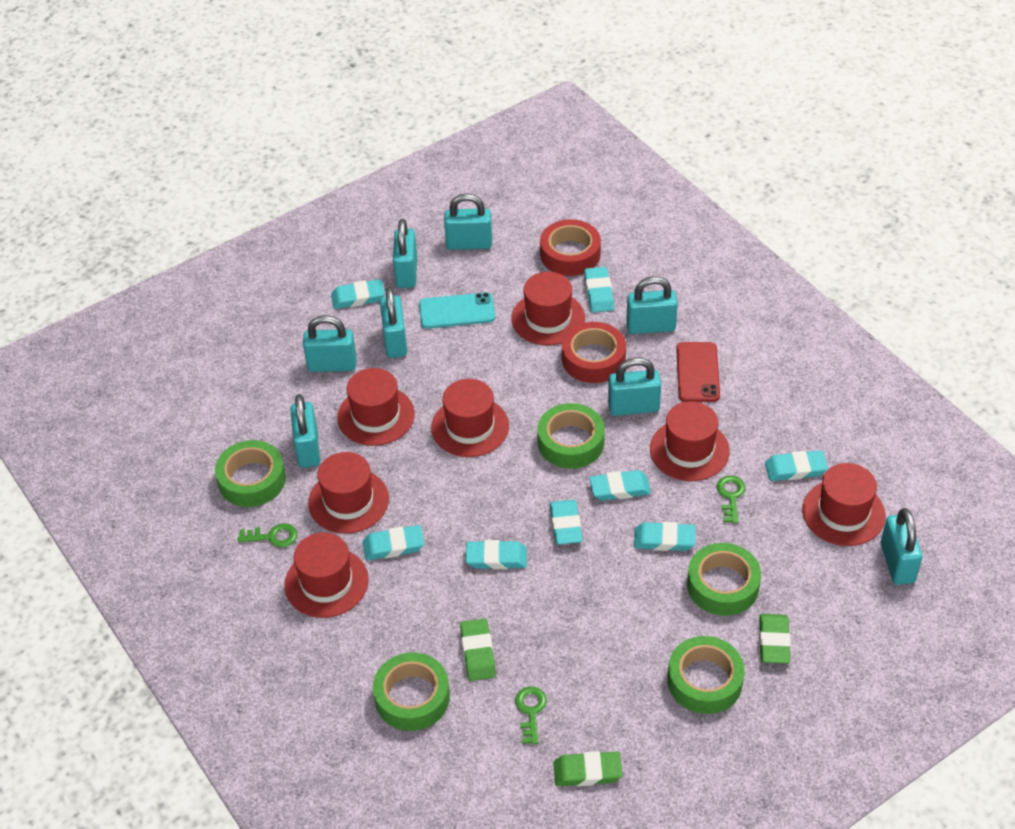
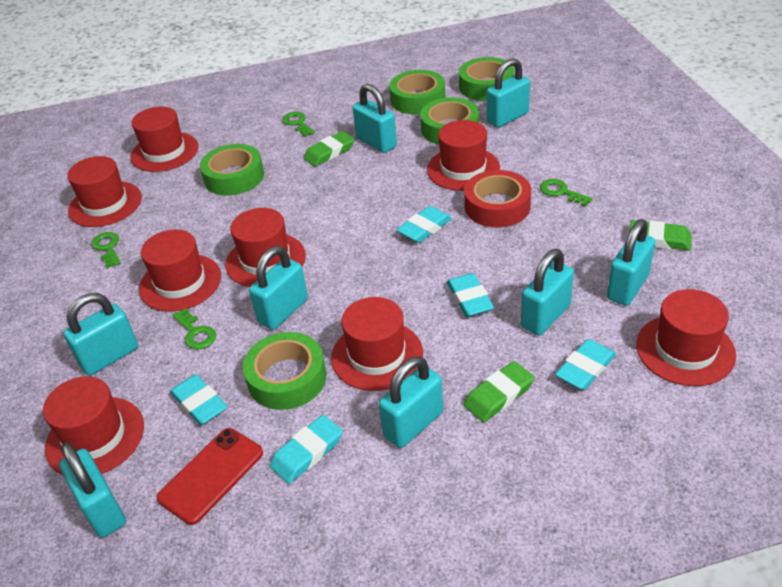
green key: 3 -> 4
red hat: 7 -> 8
red tape: 2 -> 1
turquoise eraser: 8 -> 5
turquoise phone: 1 -> 0

